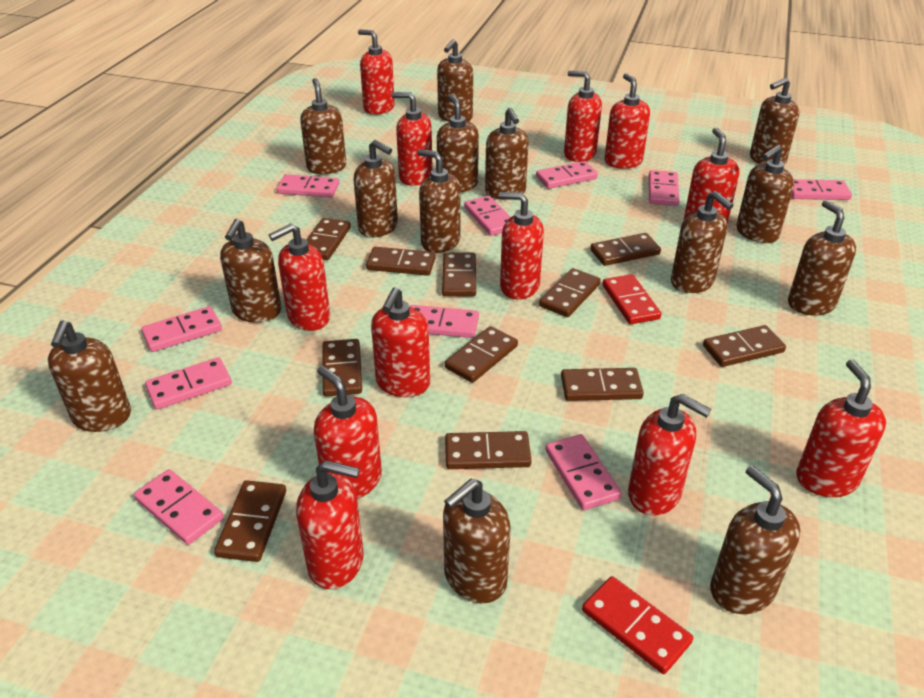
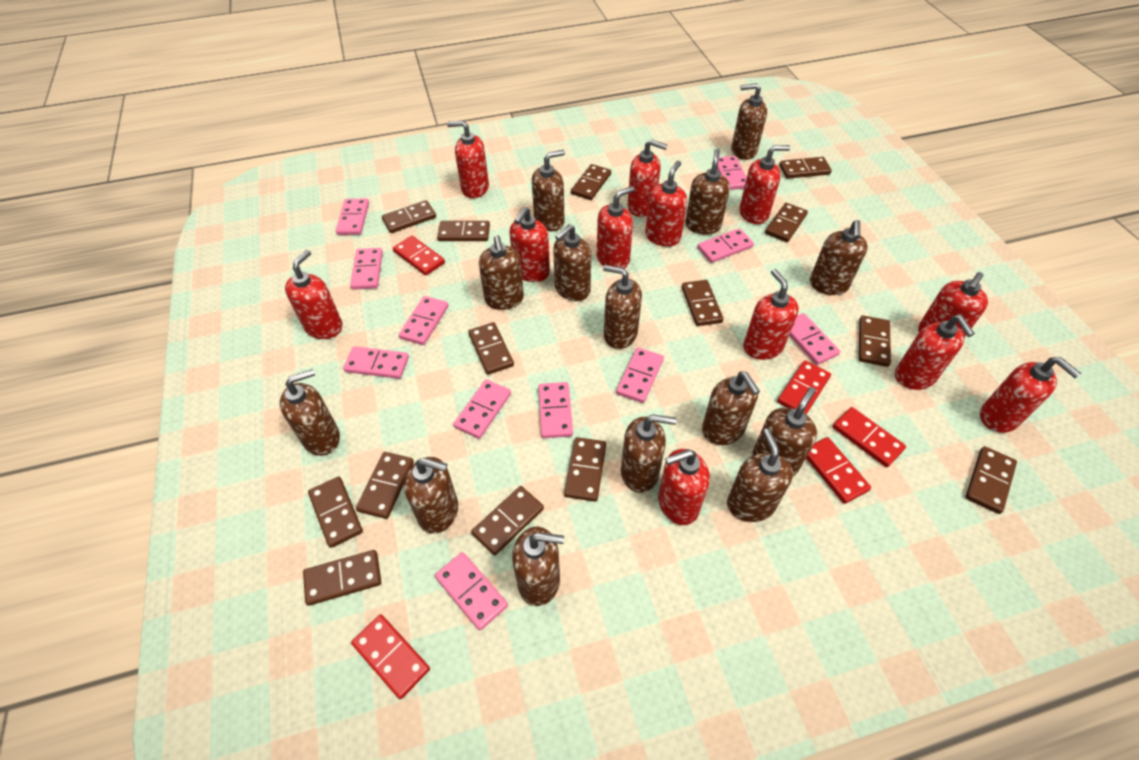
brown domino: 11 -> 14
pink domino: 10 -> 11
red domino: 2 -> 5

